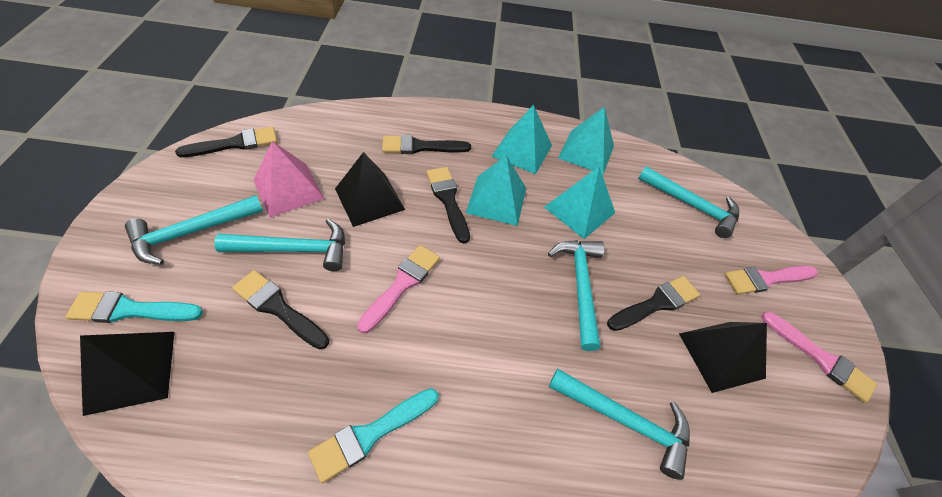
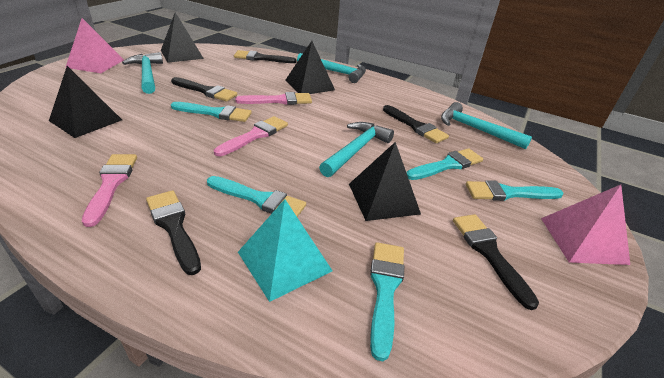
black pyramid: 3 -> 4
pink pyramid: 1 -> 2
turquoise brush: 2 -> 5
turquoise hammer: 5 -> 4
turquoise pyramid: 4 -> 1

